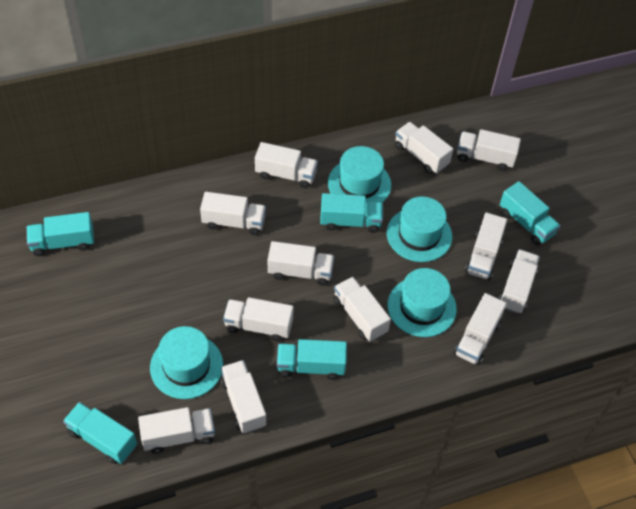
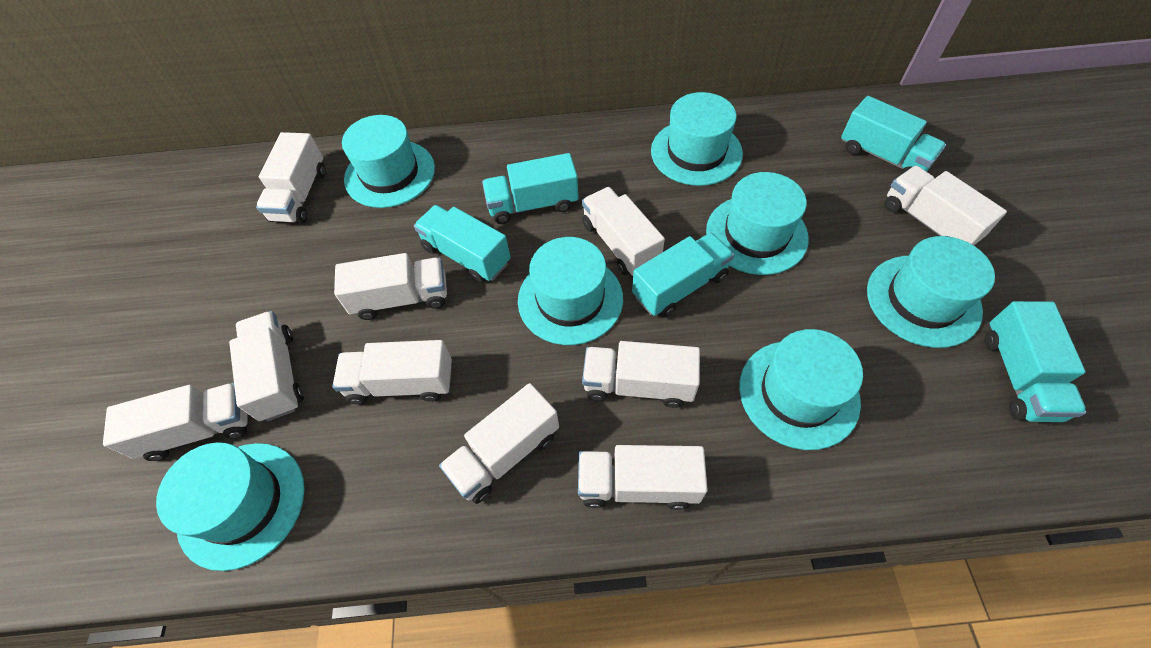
turquoise hat: 4 -> 7
white truck: 12 -> 10

